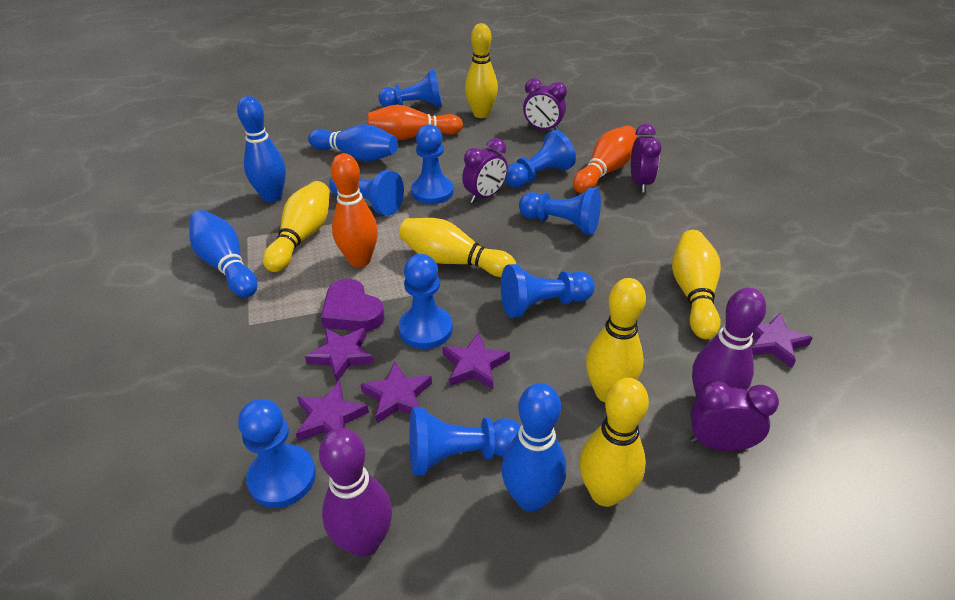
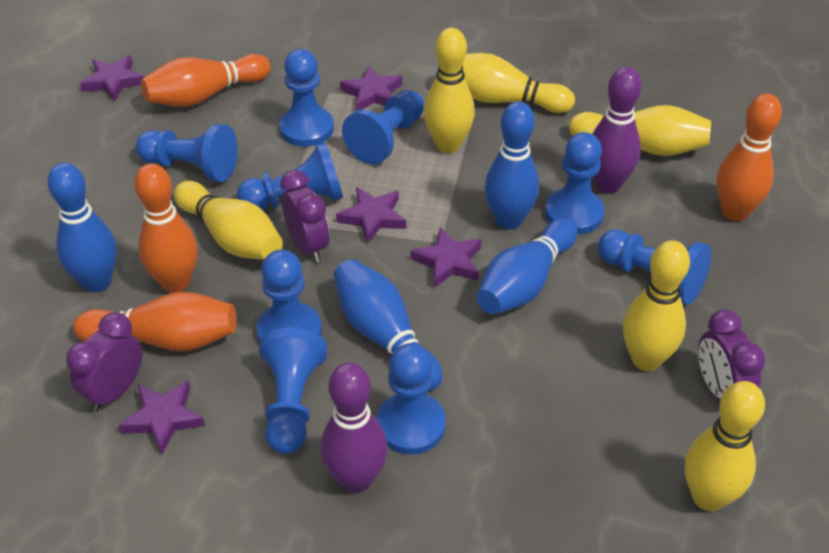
orange bowling pin: 3 -> 4
purple clock: 4 -> 3
purple heart: 1 -> 0

